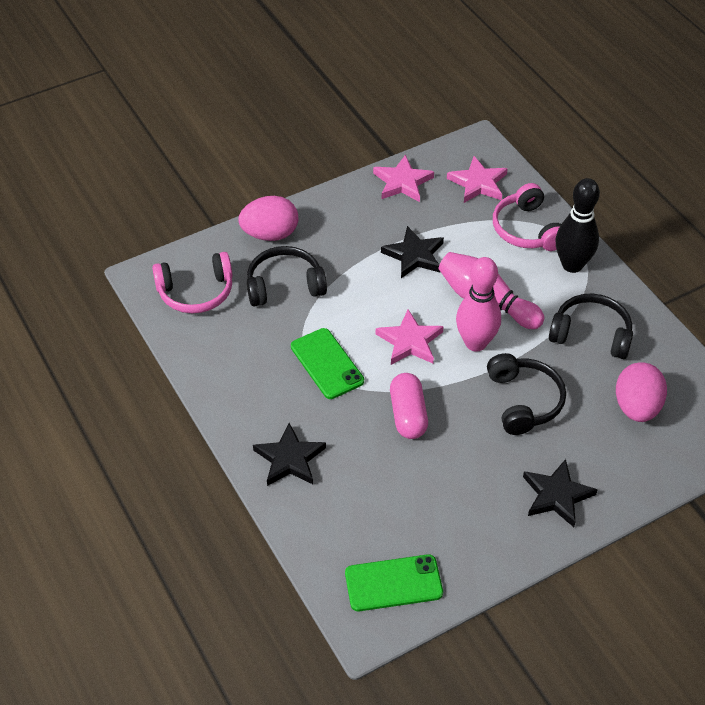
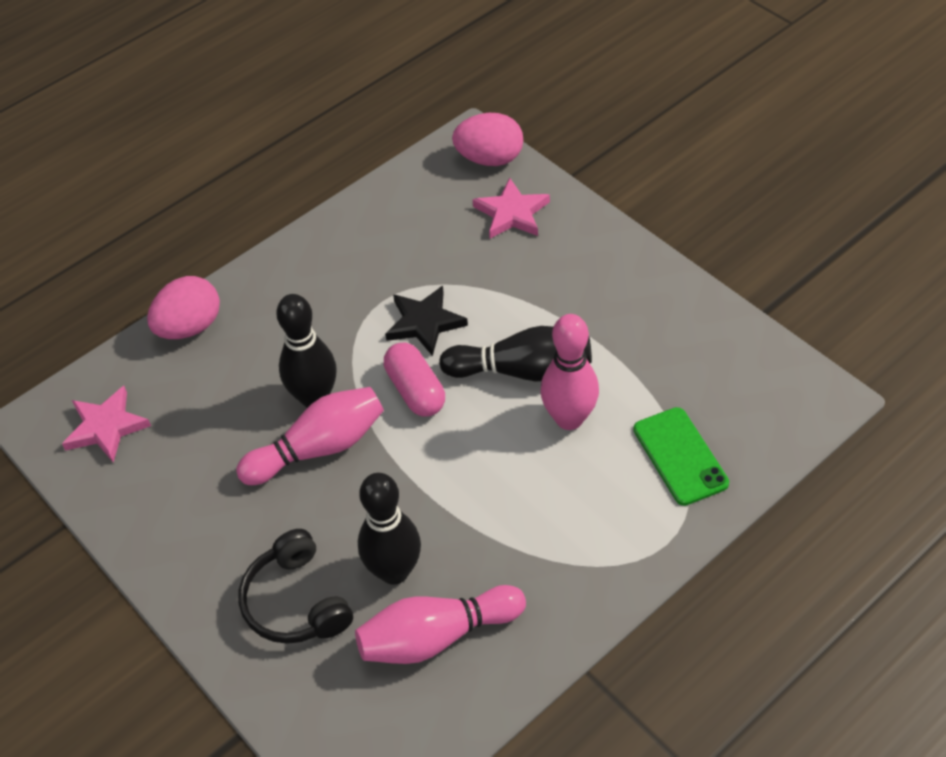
black bowling pin: 1 -> 3
black headphones: 3 -> 1
black star: 3 -> 1
green phone: 2 -> 1
pink bowling pin: 2 -> 3
pink headphones: 2 -> 0
pink star: 3 -> 2

